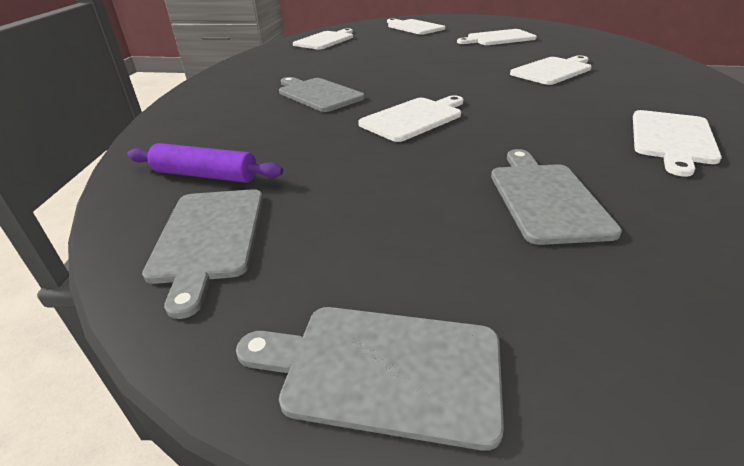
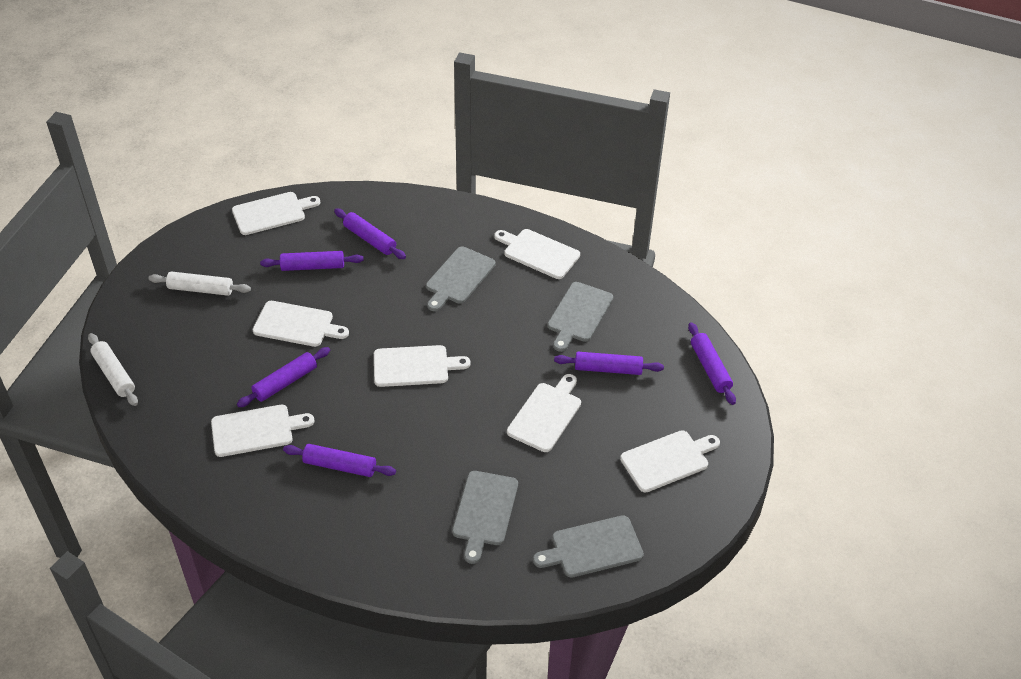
purple rolling pin: 1 -> 6
white cutting board: 6 -> 7
white rolling pin: 0 -> 2

